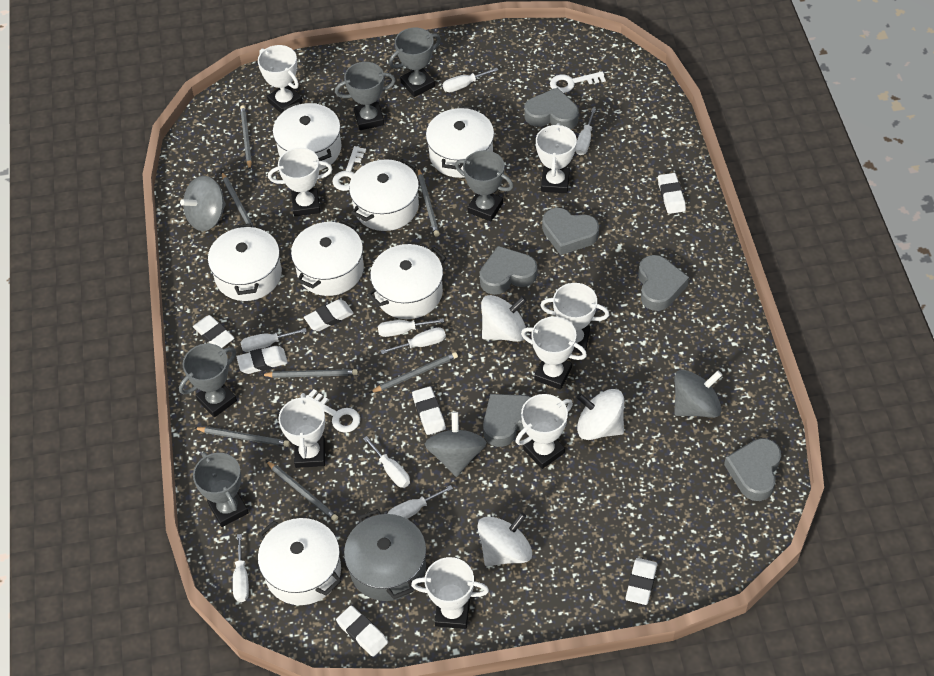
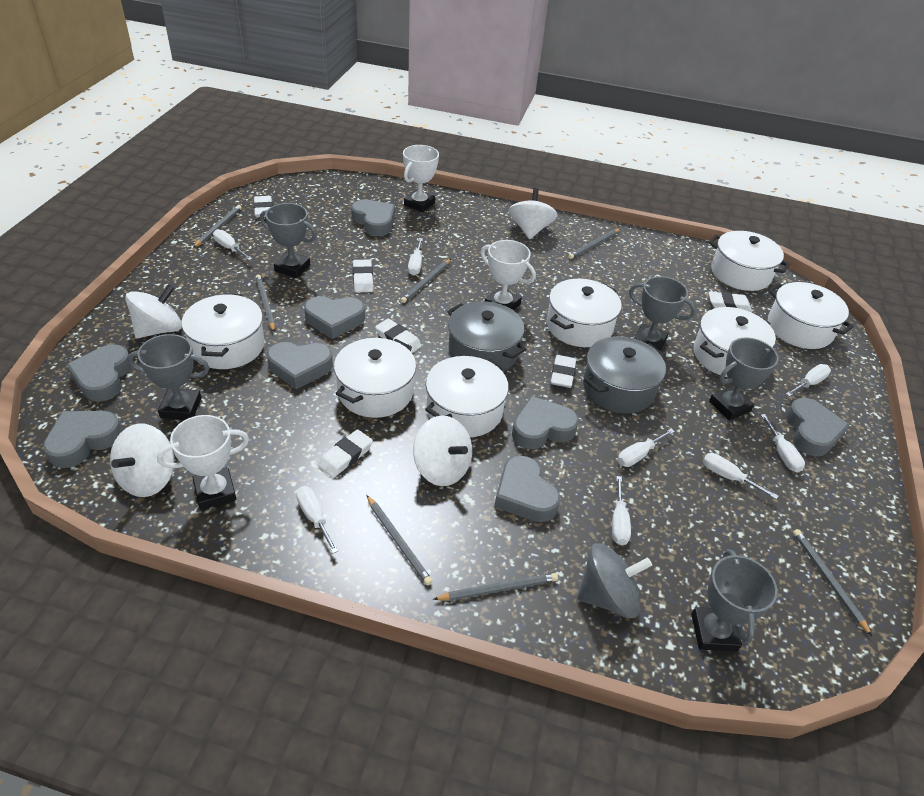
grey heart: 6 -> 8
grey pot: 1 -> 2
grey spinning top: 3 -> 1
white eraser: 7 -> 6
white key: 3 -> 0
white spinning top: 3 -> 4
white trophy: 8 -> 3

